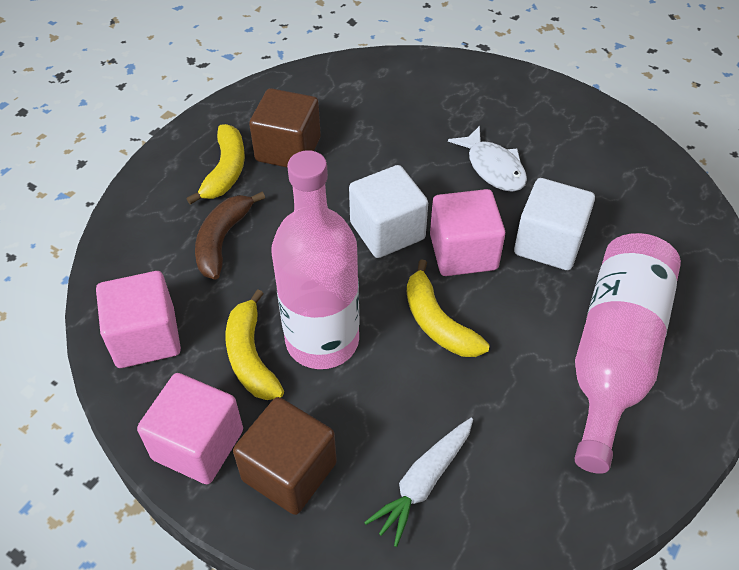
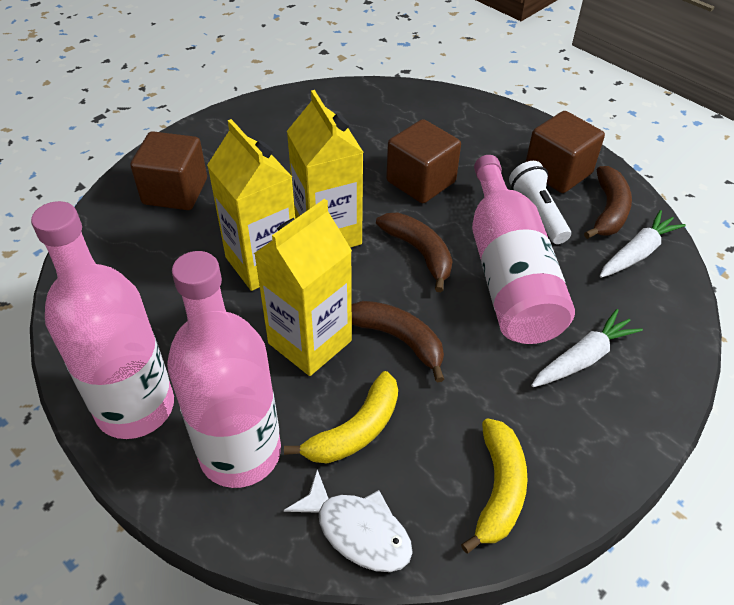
brown banana: 1 -> 3
brown cube: 2 -> 3
pink bottle: 2 -> 3
pink cube: 3 -> 0
white carrot: 1 -> 2
white cube: 2 -> 0
white flashlight: 0 -> 1
yellow banana: 3 -> 2
yellow carton: 0 -> 3

